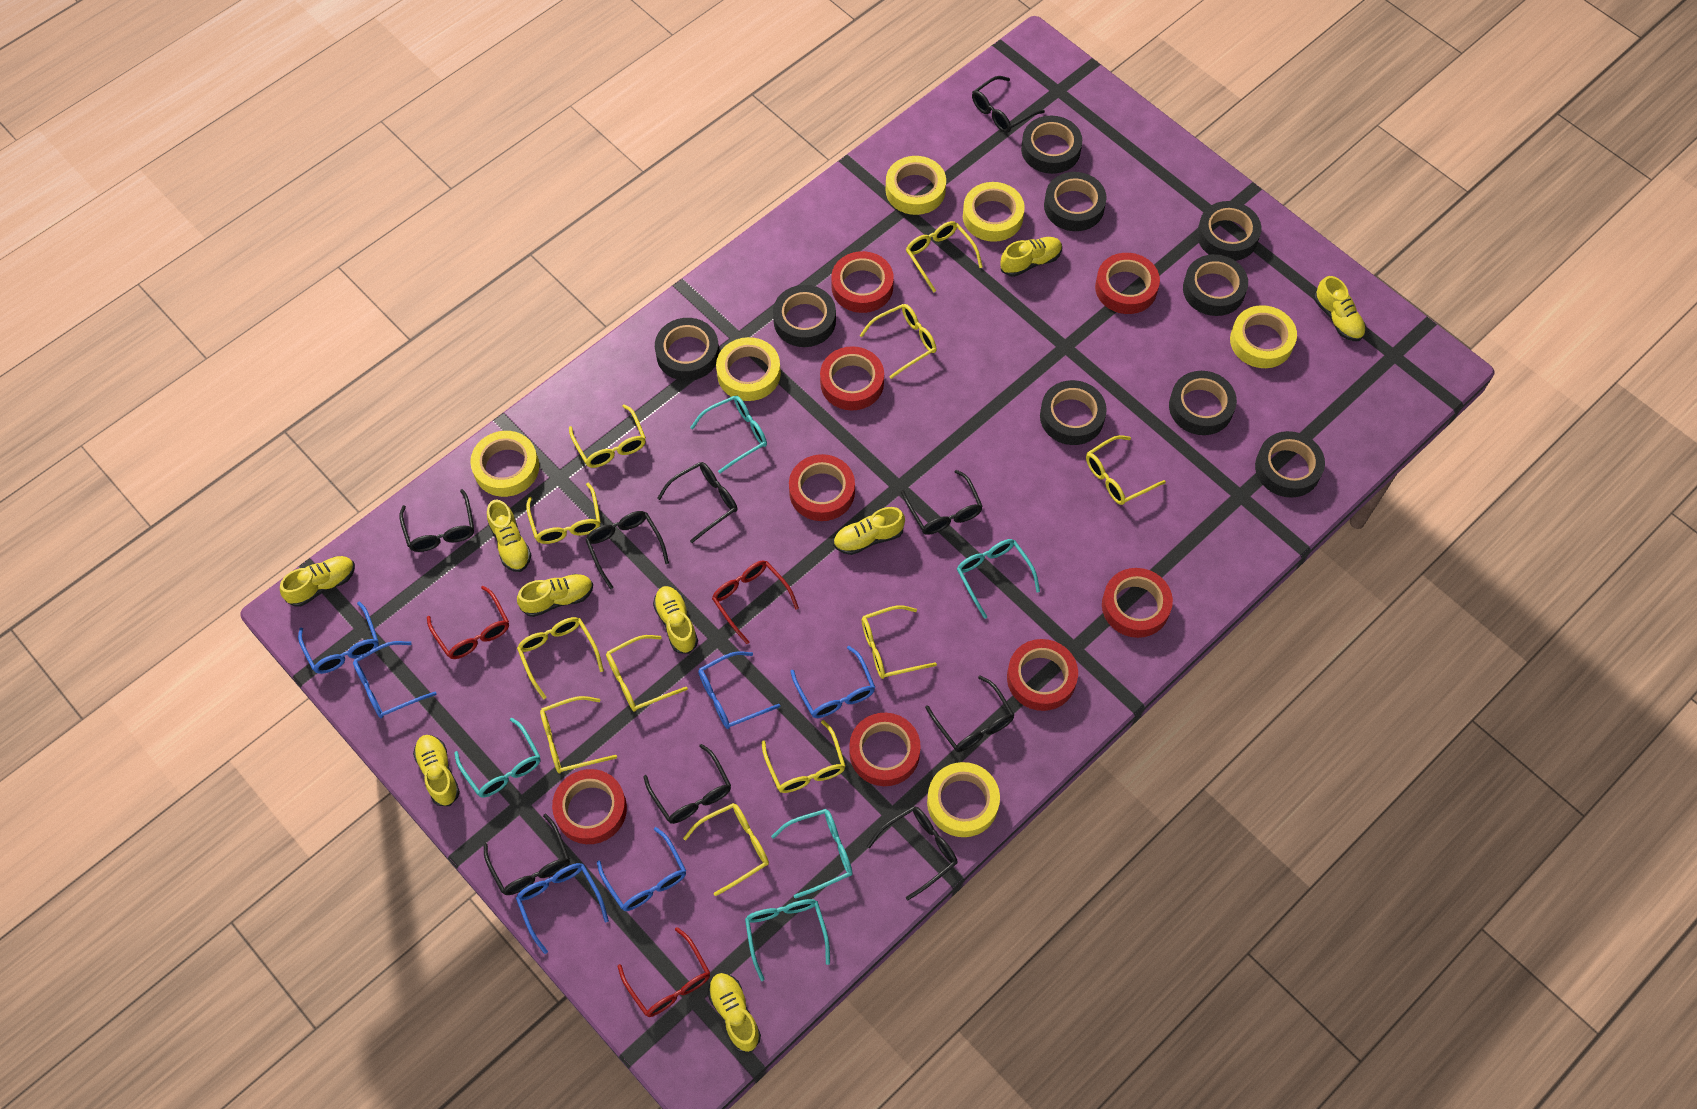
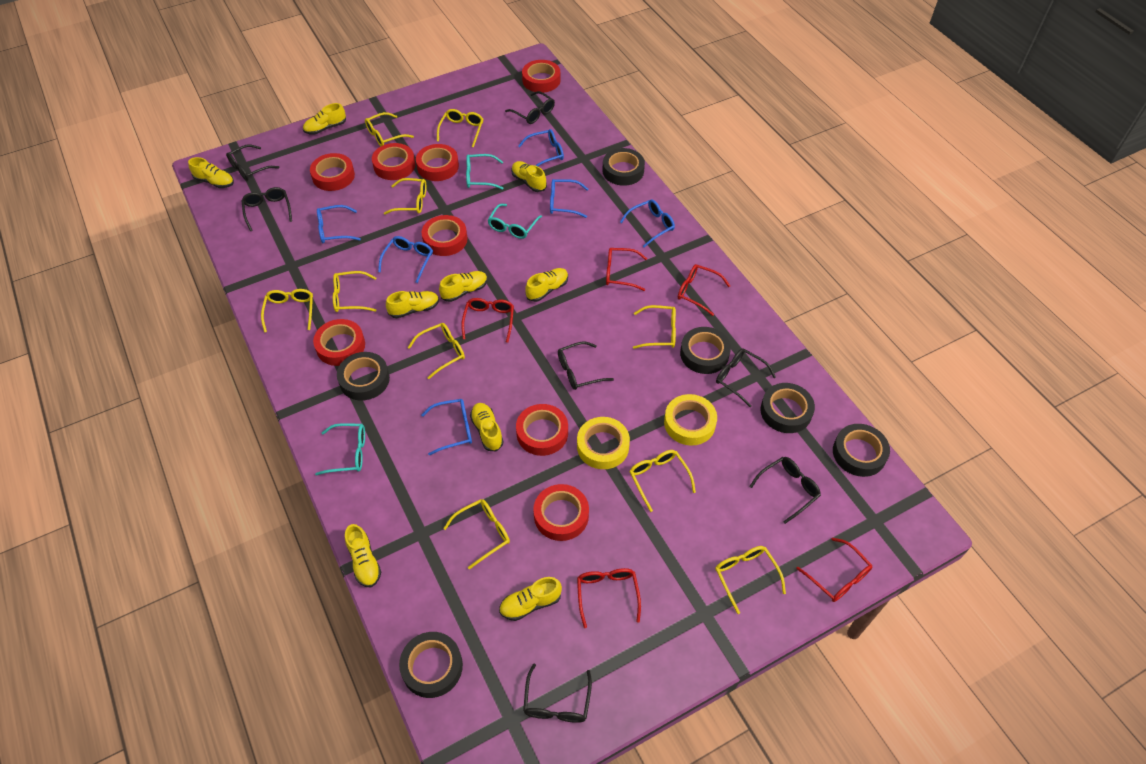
black glasses: 9 -> 7
black tape: 9 -> 6
red glasses: 3 -> 5
turquoise glasses: 5 -> 3
yellow glasses: 11 -> 10
yellow tape: 6 -> 2

